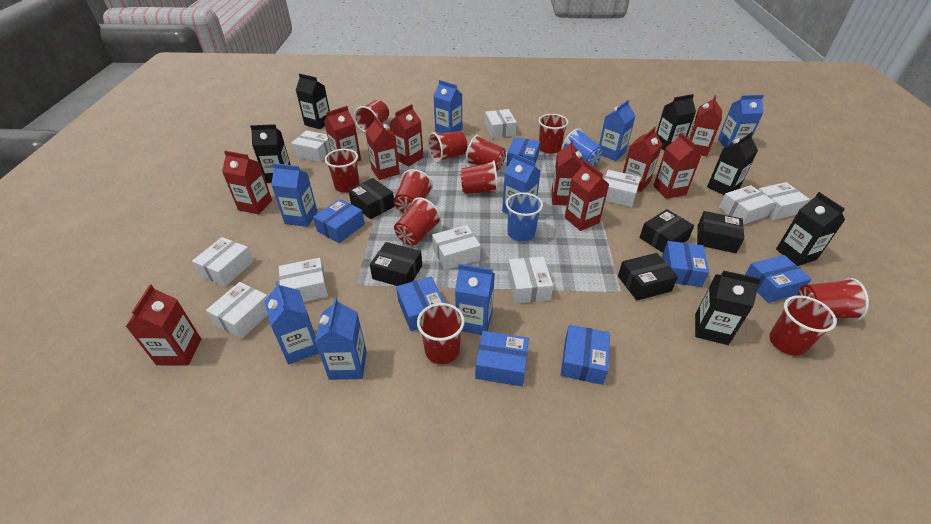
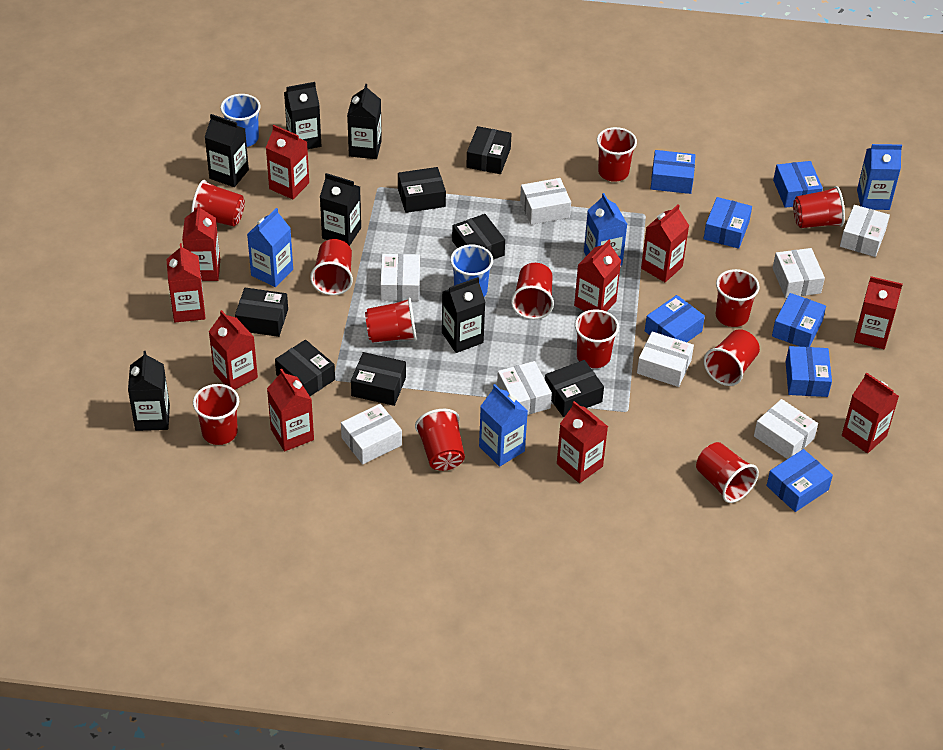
black box: 5 -> 7
blue carton: 8 -> 4
red cup: 11 -> 12
white box: 10 -> 8

